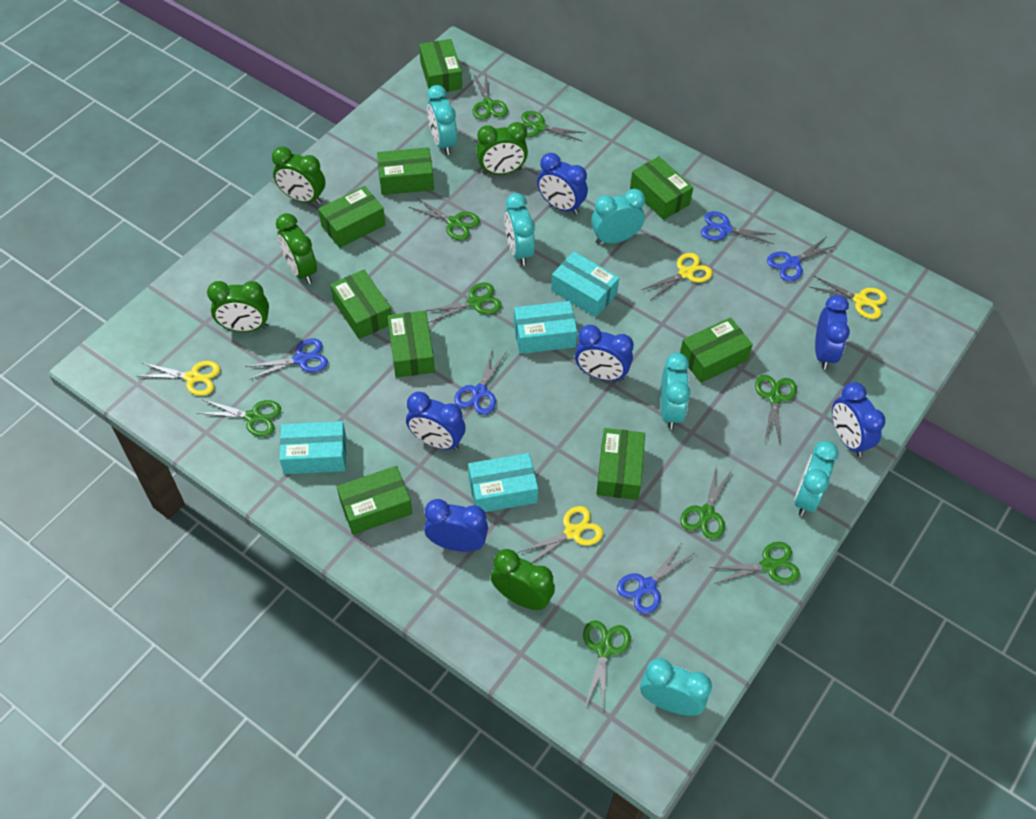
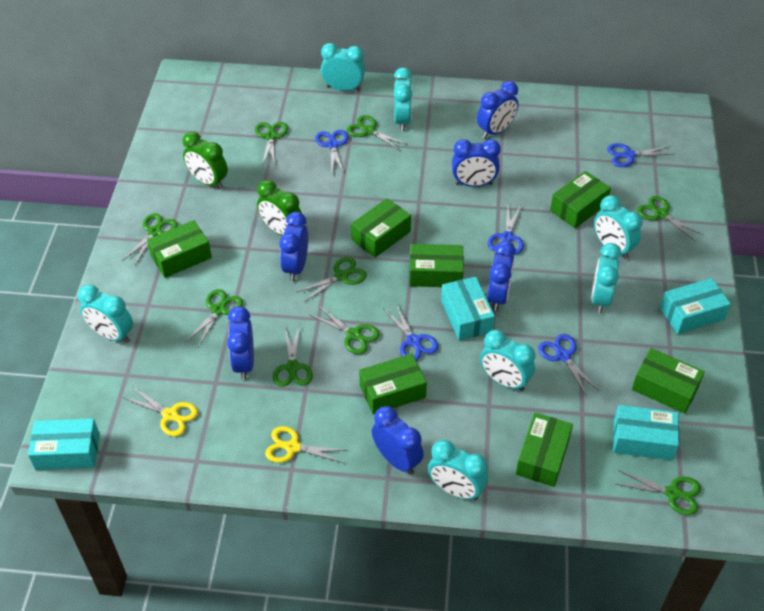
green box: 9 -> 7
green clock: 5 -> 2
turquoise clock: 6 -> 7
yellow scissors: 4 -> 2

